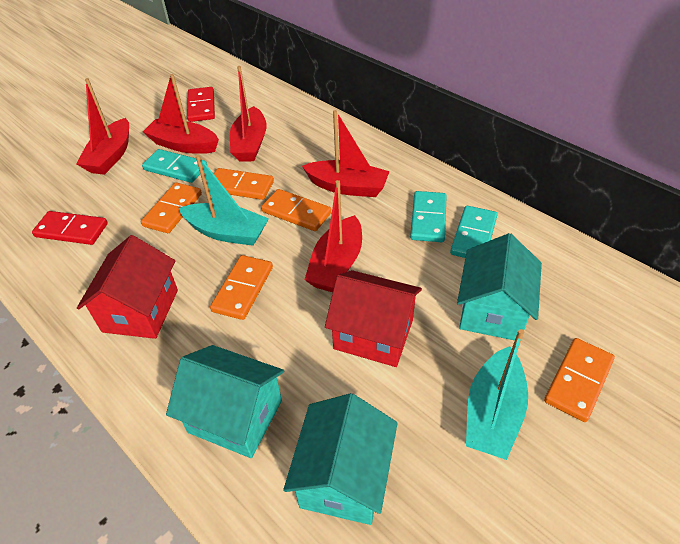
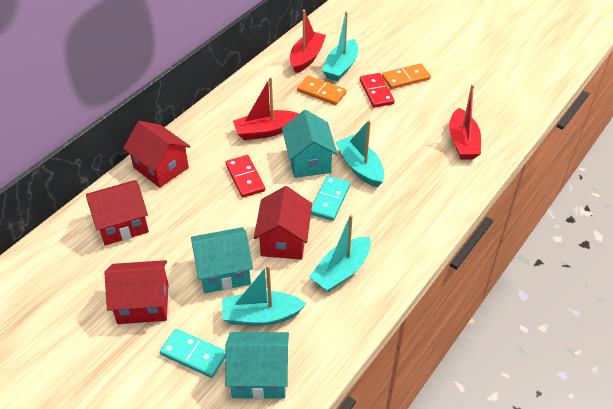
orange domino: 5 -> 2
red boat: 5 -> 3
red house: 2 -> 4
turquoise boat: 2 -> 4
turquoise domino: 3 -> 2

